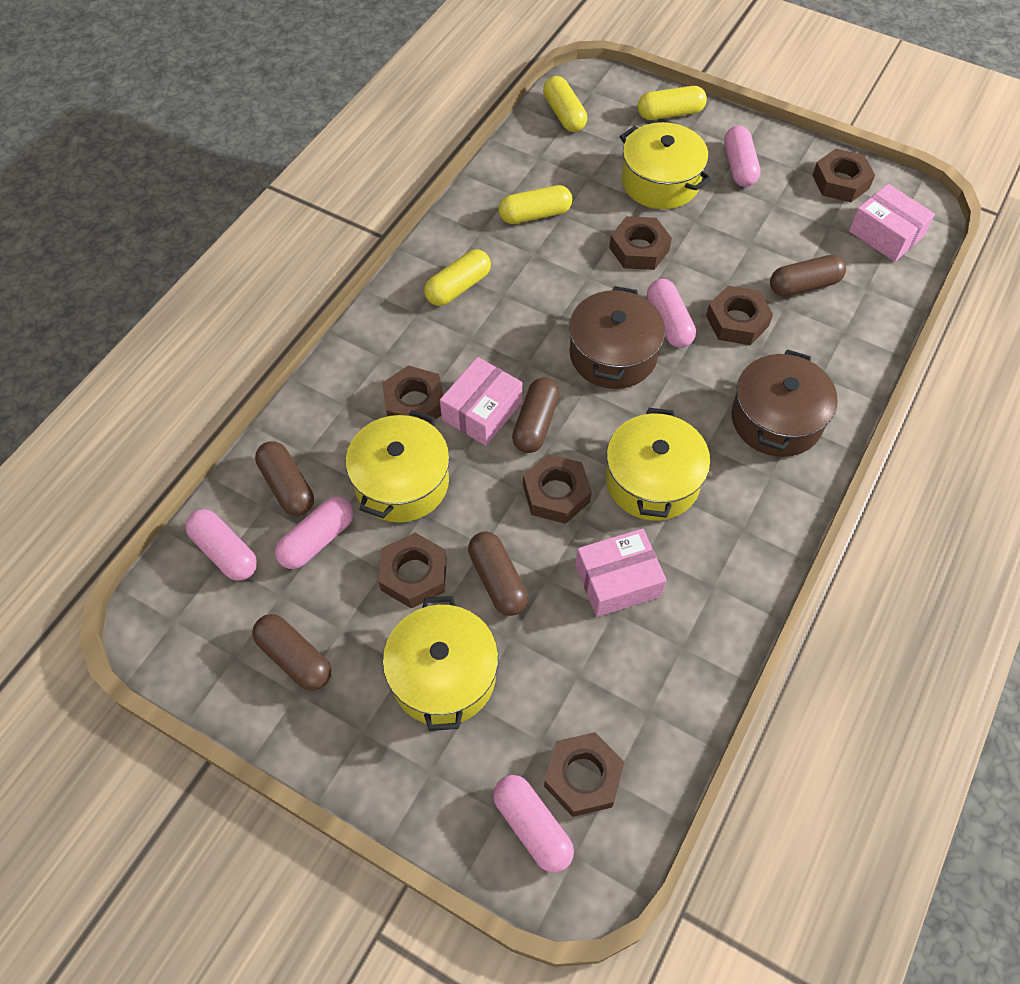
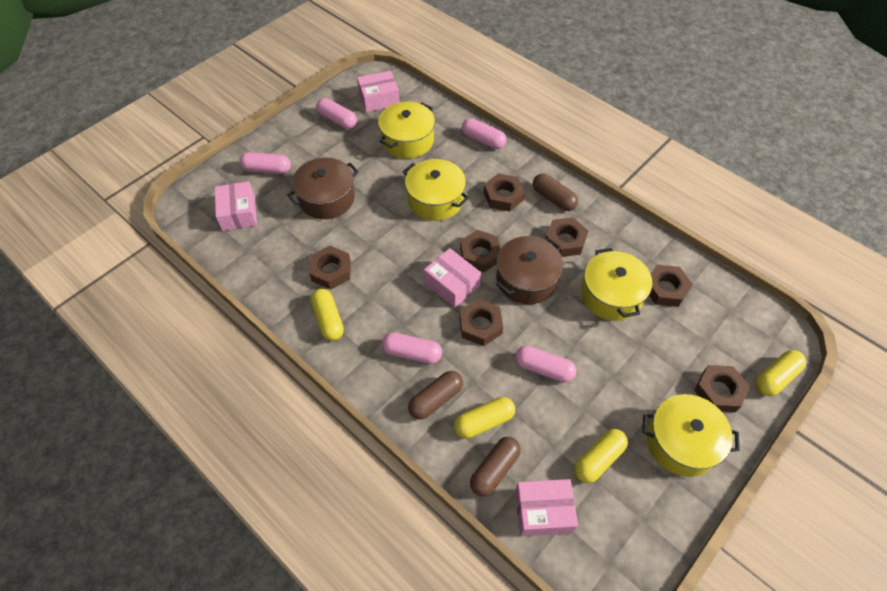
brown capsule: 5 -> 3
pink box: 3 -> 4

